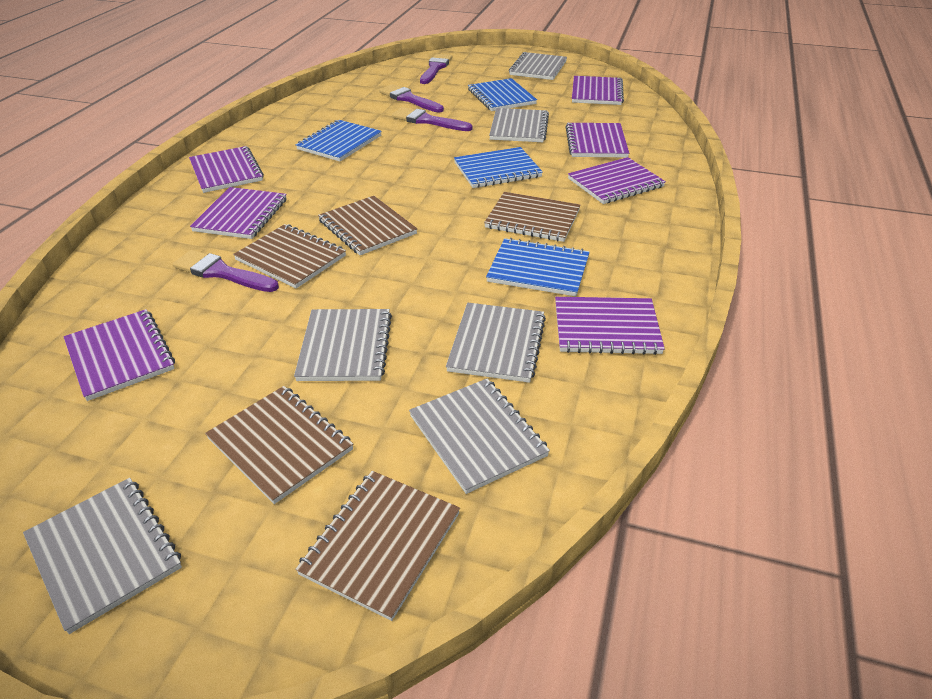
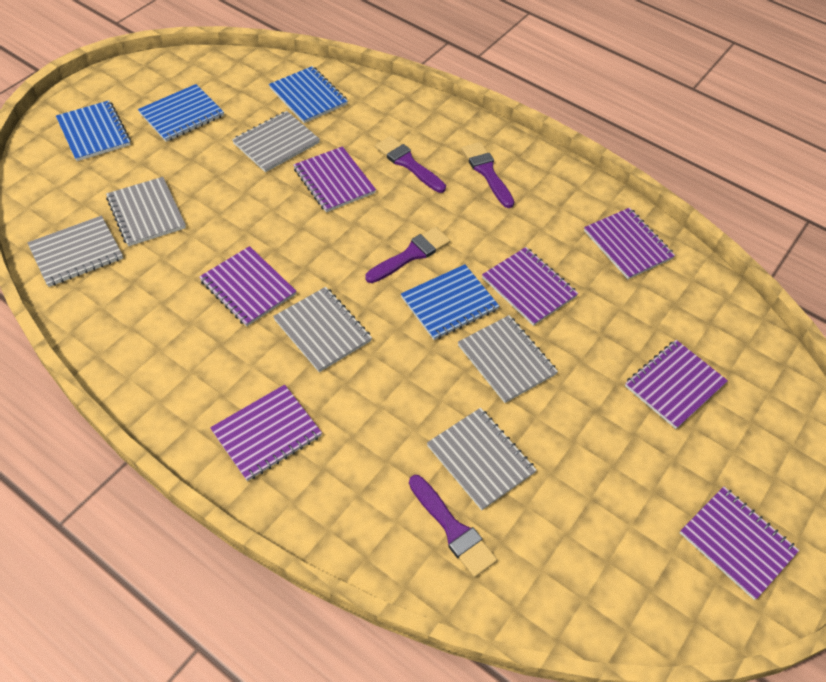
brown notebook: 5 -> 0

